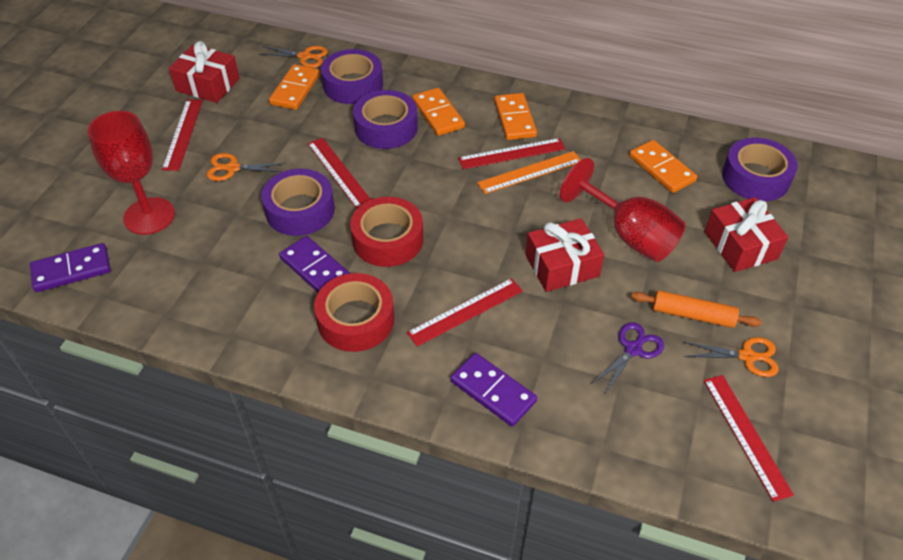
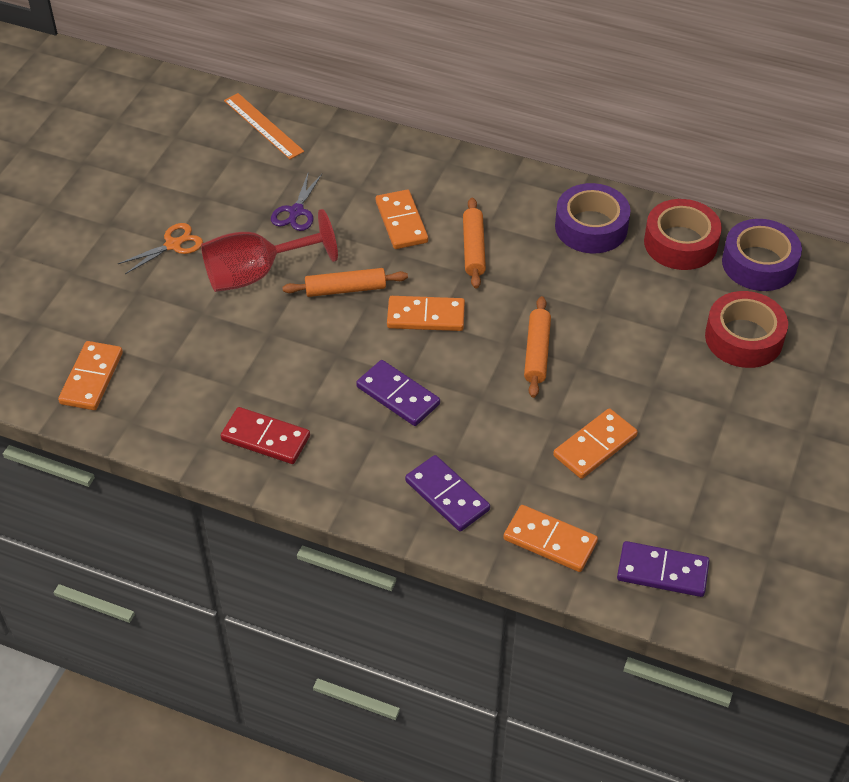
orange domino: 4 -> 5
orange rolling pin: 1 -> 3
orange scissors: 3 -> 1
purple tape: 4 -> 2
red domino: 0 -> 1
red gift: 3 -> 0
red goblet: 2 -> 1
red ruler: 5 -> 0

